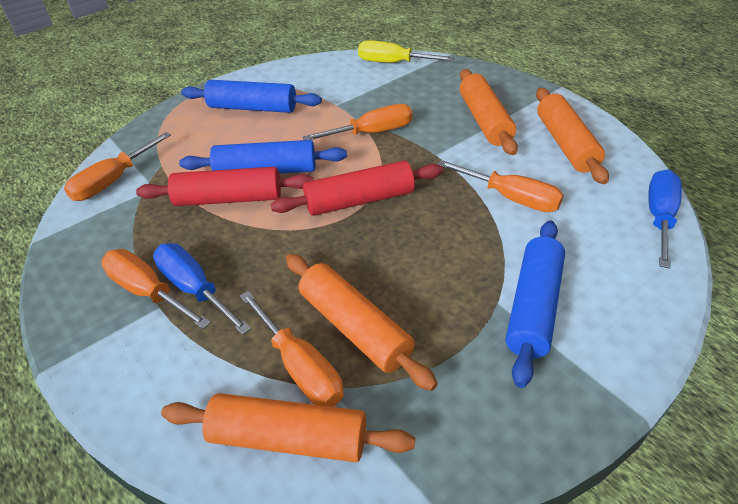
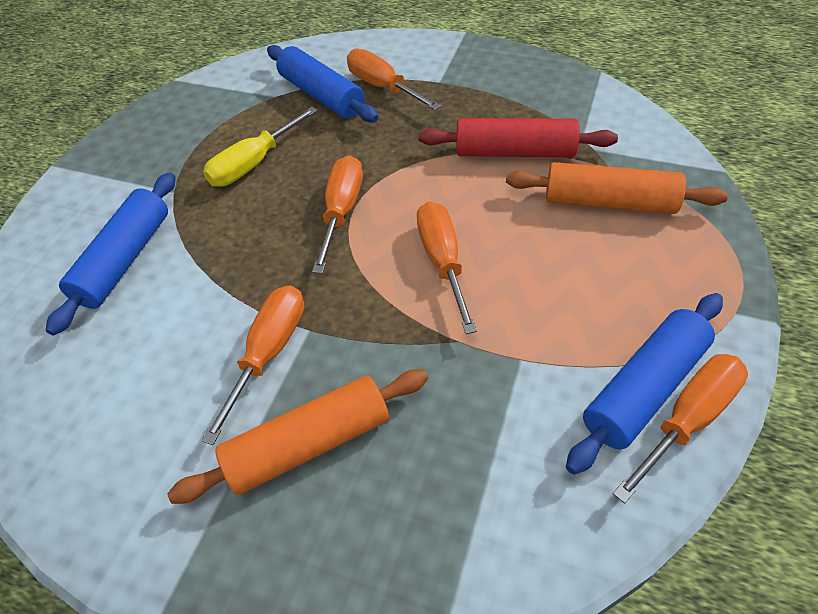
blue screwdriver: 2 -> 0
orange rolling pin: 4 -> 2
red rolling pin: 2 -> 1

